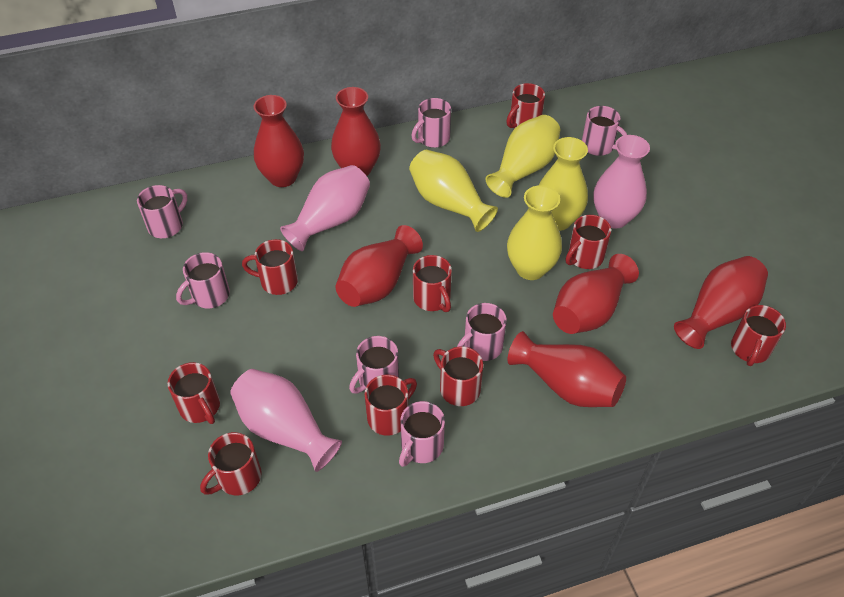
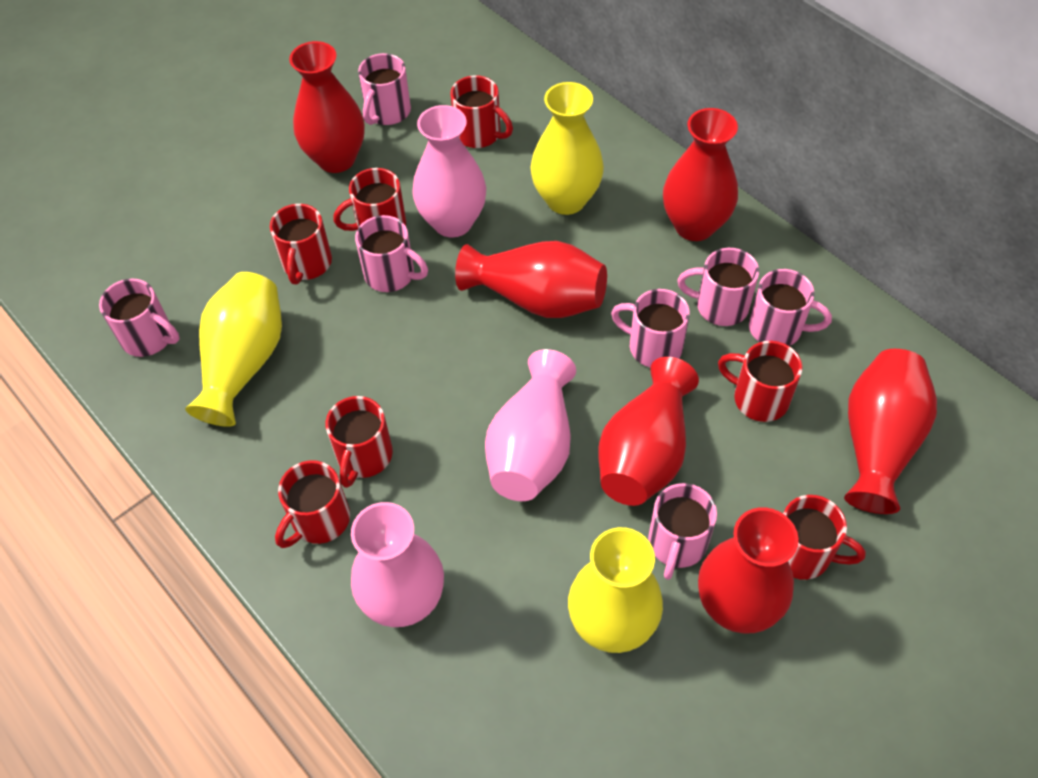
red mug: 9 -> 7
yellow vase: 4 -> 3

